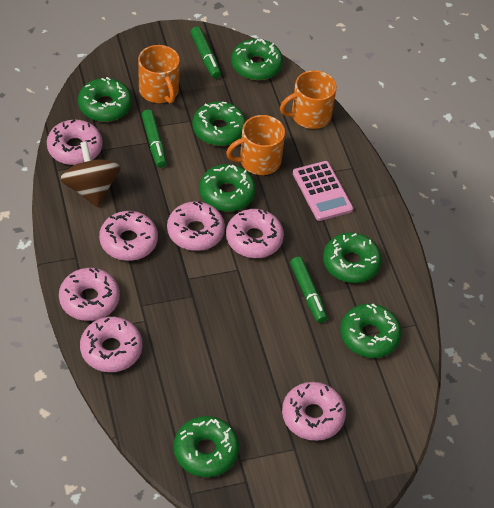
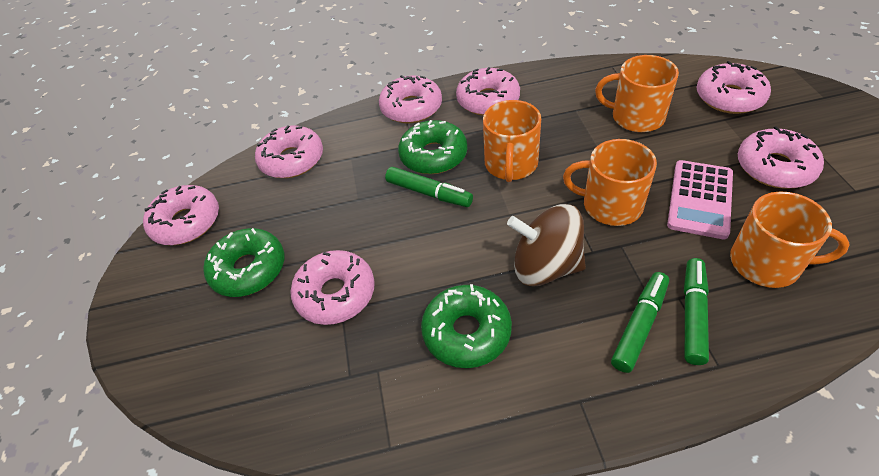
green donut: 7 -> 3
orange mug: 3 -> 4

